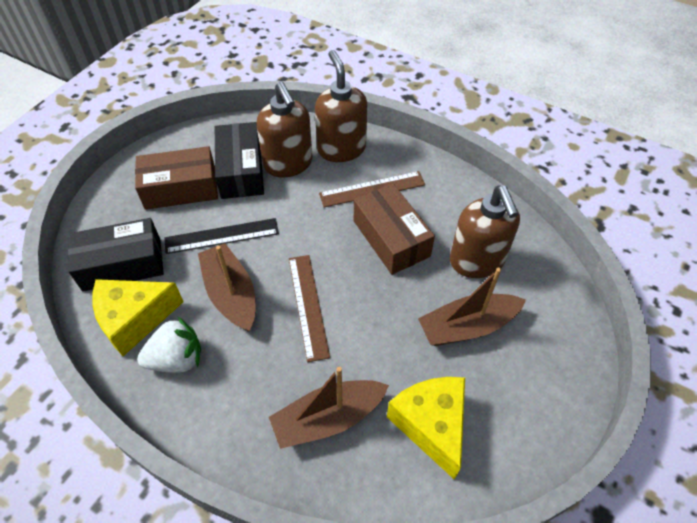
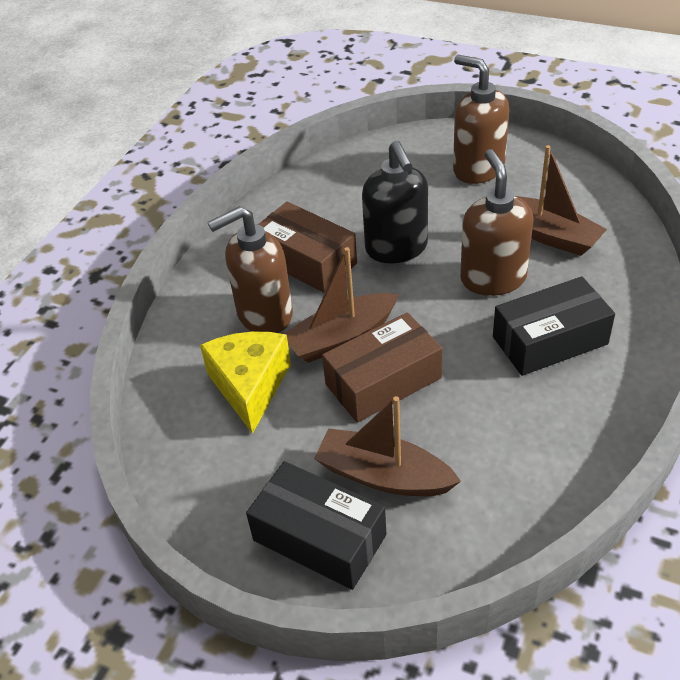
black ruler: 1 -> 0
black soap dispenser: 0 -> 1
brown ruler: 2 -> 0
white strawberry: 1 -> 0
yellow cheese: 2 -> 1

